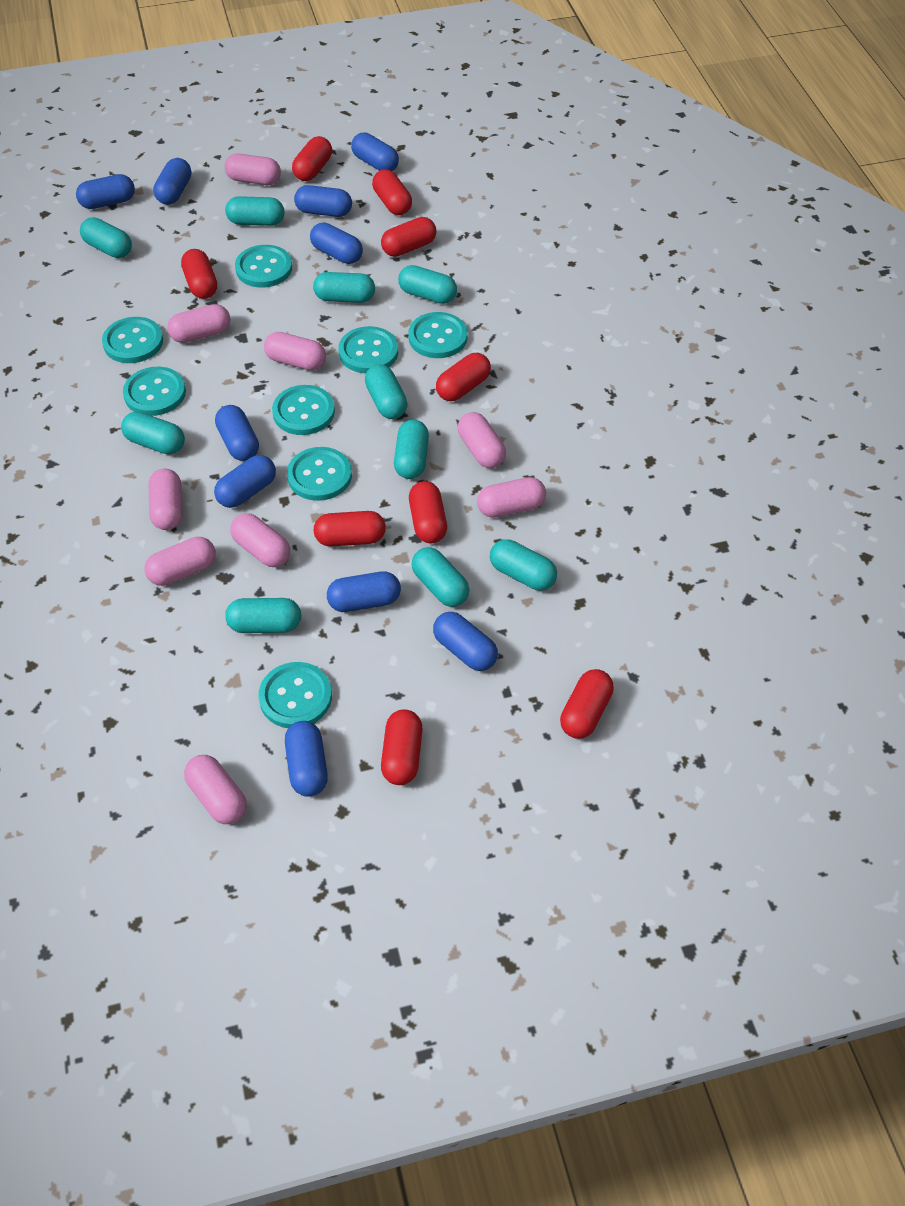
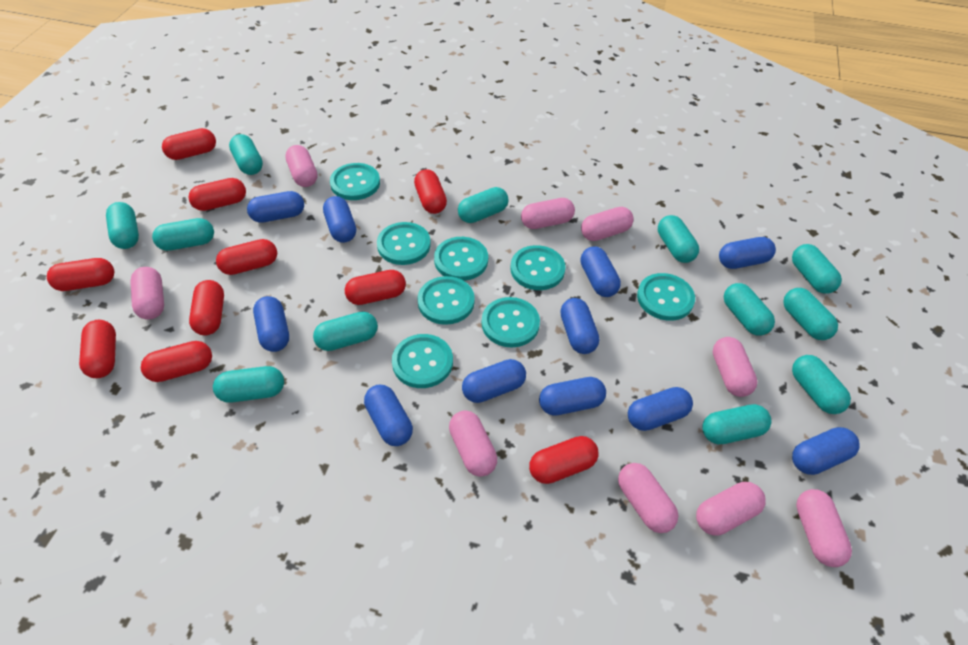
blue capsule: 10 -> 11
red capsule: 9 -> 10
turquoise capsule: 10 -> 12

